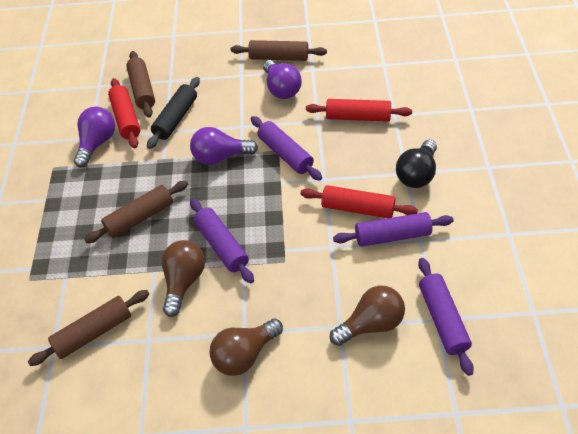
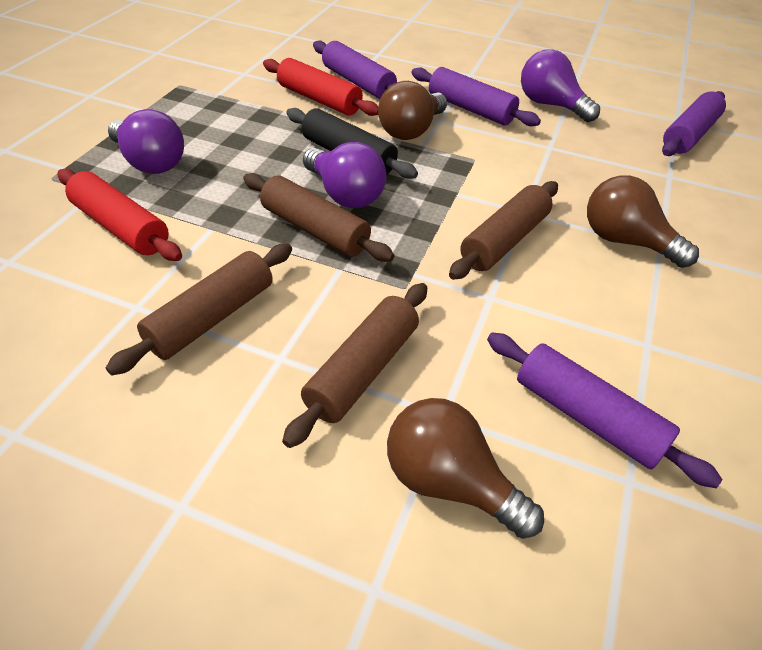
black light bulb: 1 -> 0
red rolling pin: 3 -> 2

